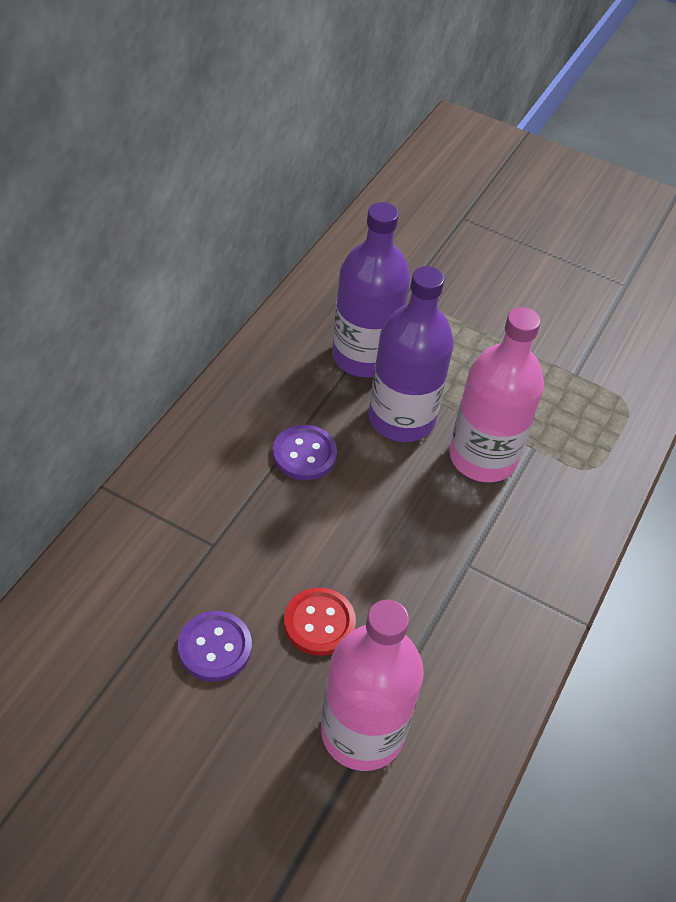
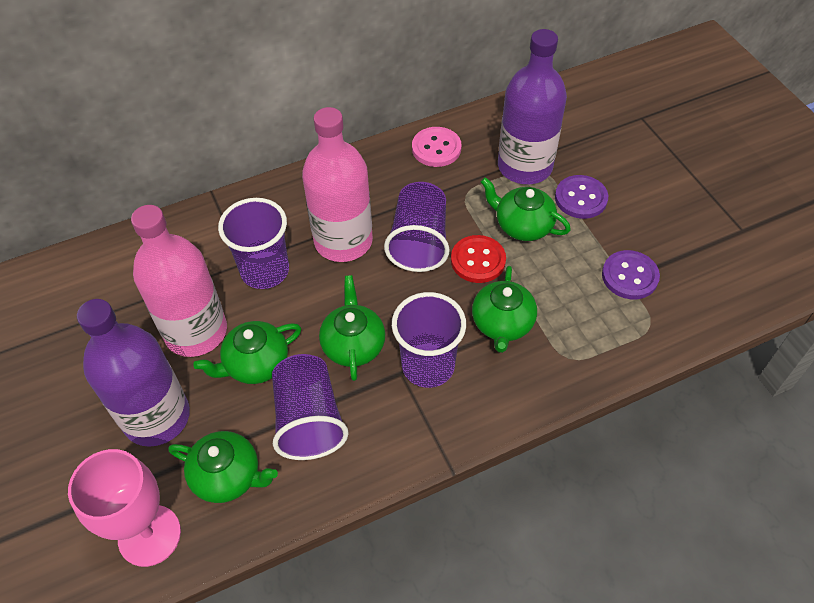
green teapot: 0 -> 5
pink button: 0 -> 1
pink goblet: 0 -> 1
purple cup: 0 -> 4

